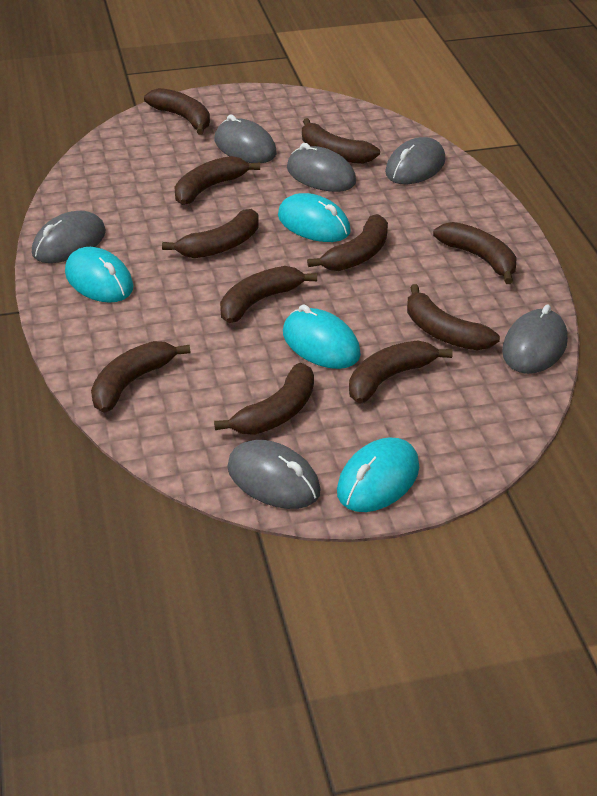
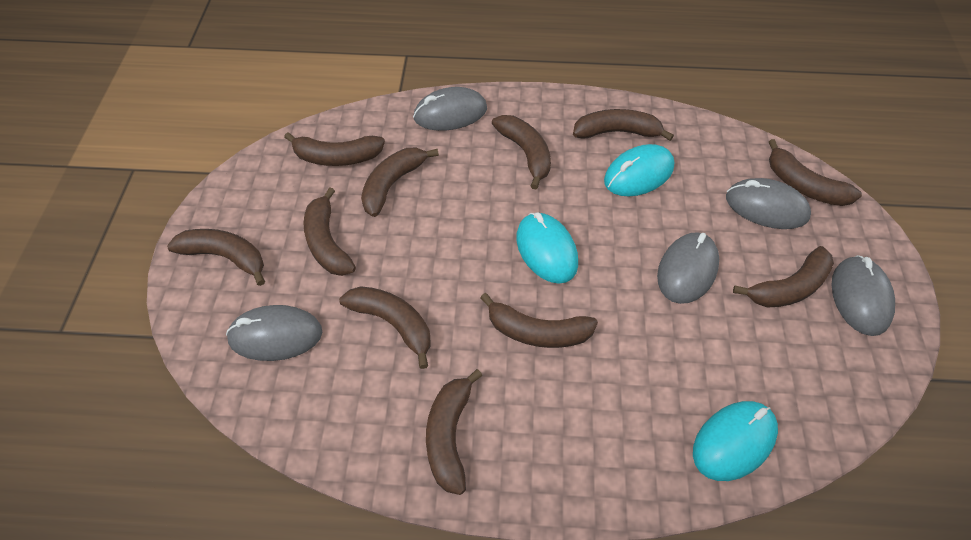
grey mouse: 6 -> 5
turquoise mouse: 4 -> 3

